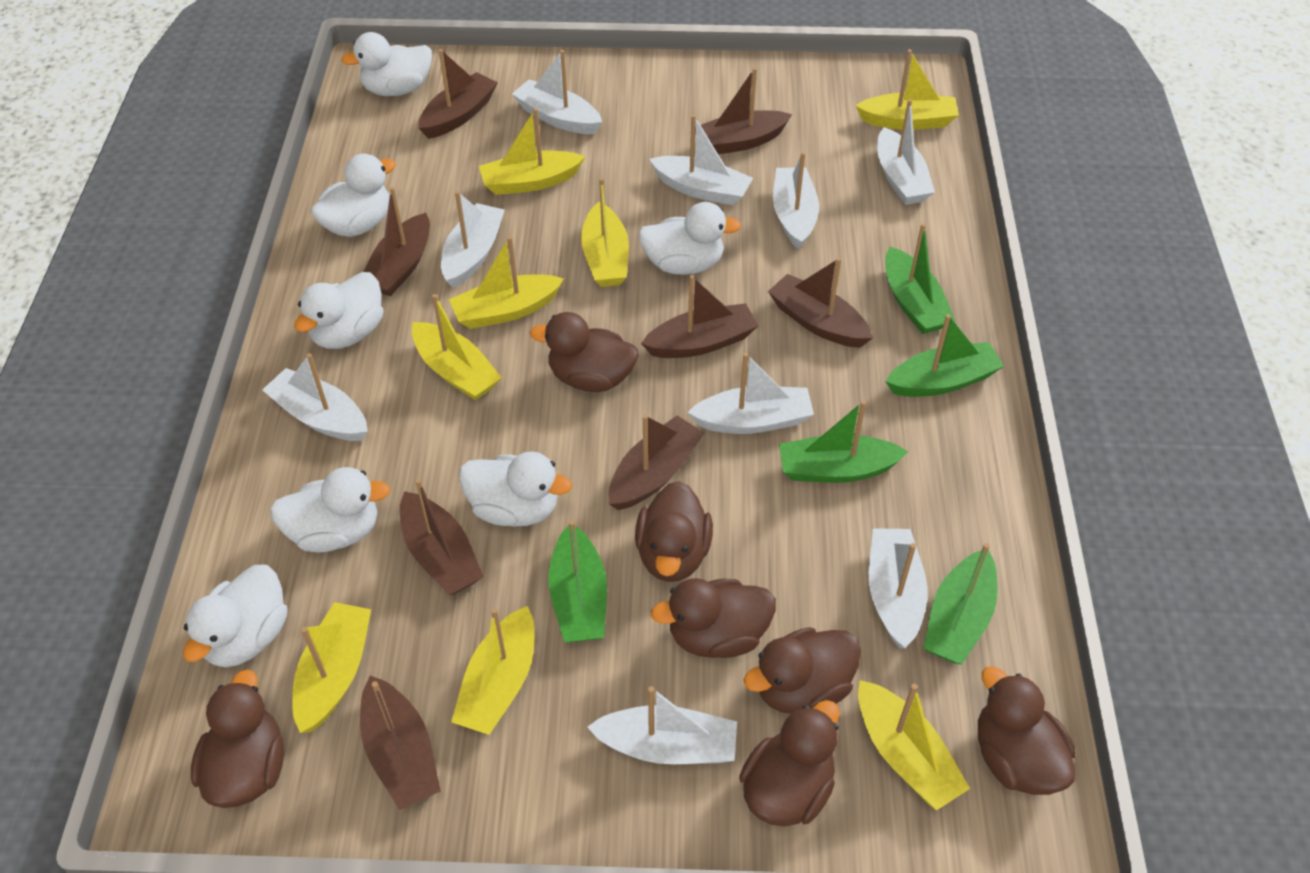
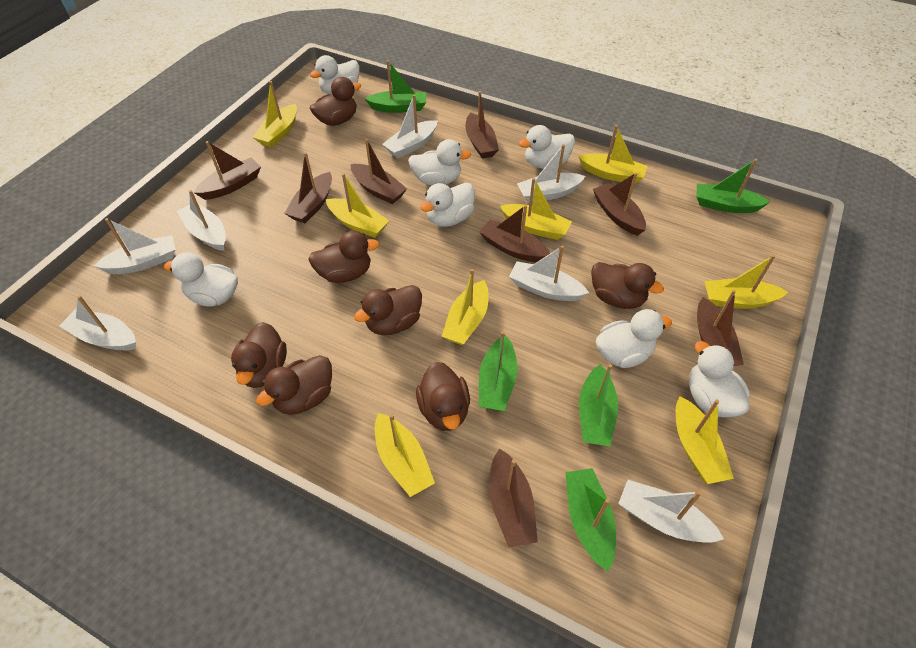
white boat: 9 -> 7

